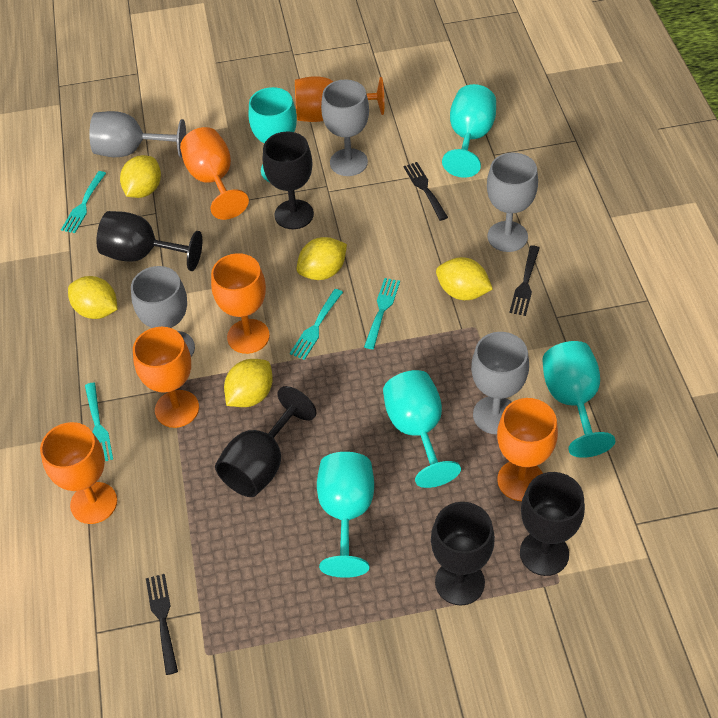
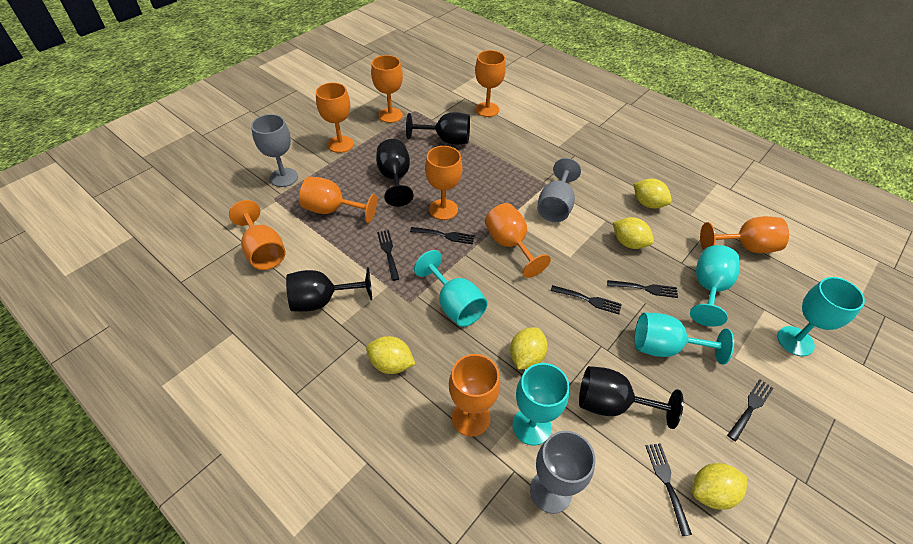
black fork: 3 -> 6
black goblet: 5 -> 4
grey goblet: 5 -> 3
orange goblet: 6 -> 9
turquoise fork: 4 -> 0

